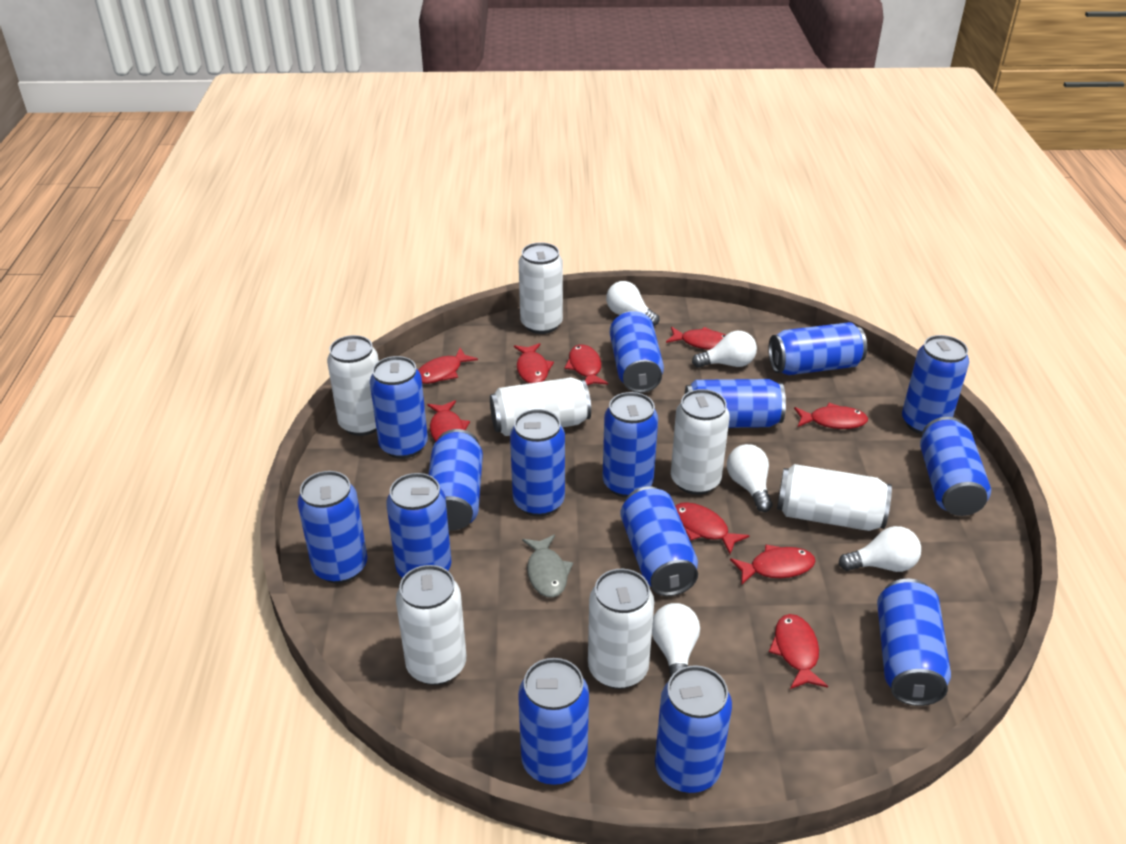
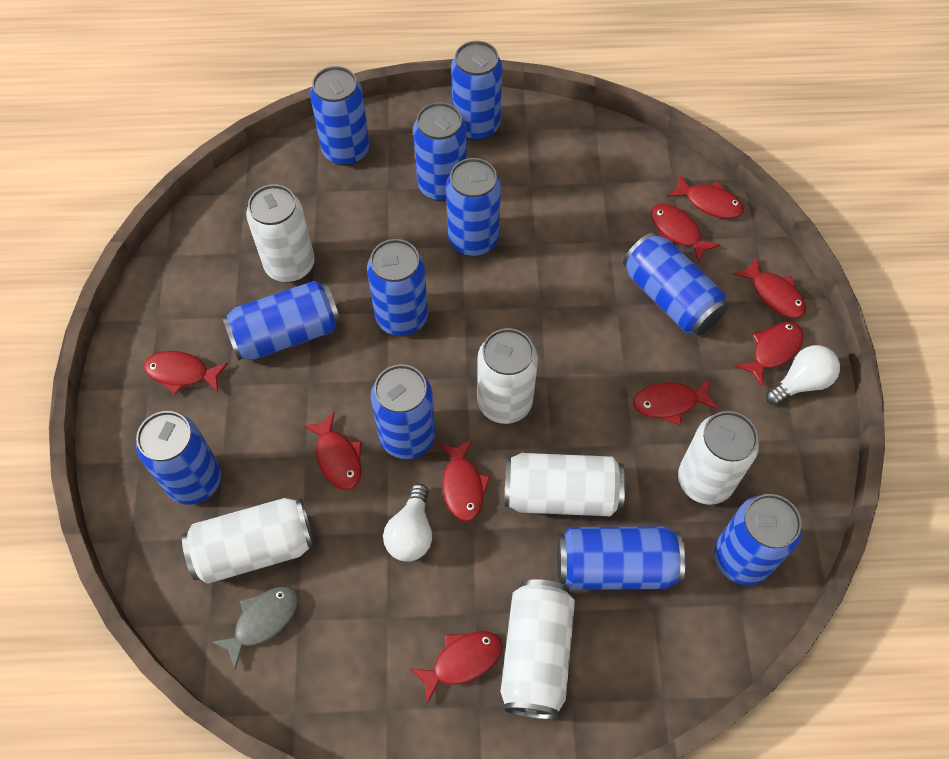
blue can: 15 -> 11
white can: 7 -> 6
white light bulb: 5 -> 2

